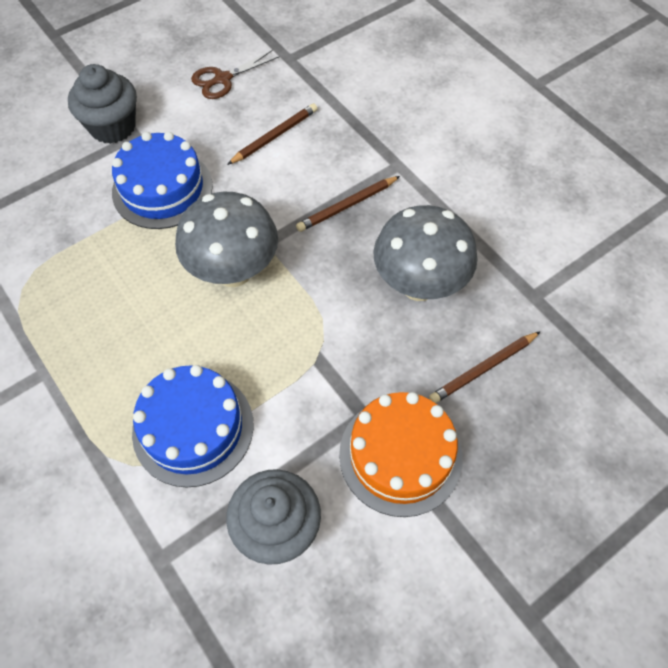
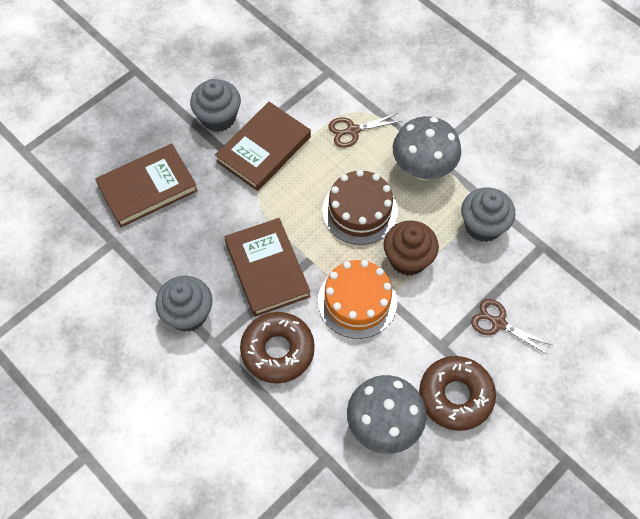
blue cake: 2 -> 0
brown book: 0 -> 3
brown cake: 0 -> 1
brown cupcake: 0 -> 1
brown donut: 0 -> 2
brown pencil: 3 -> 0
brown scissors: 1 -> 2
grey cupcake: 2 -> 3

